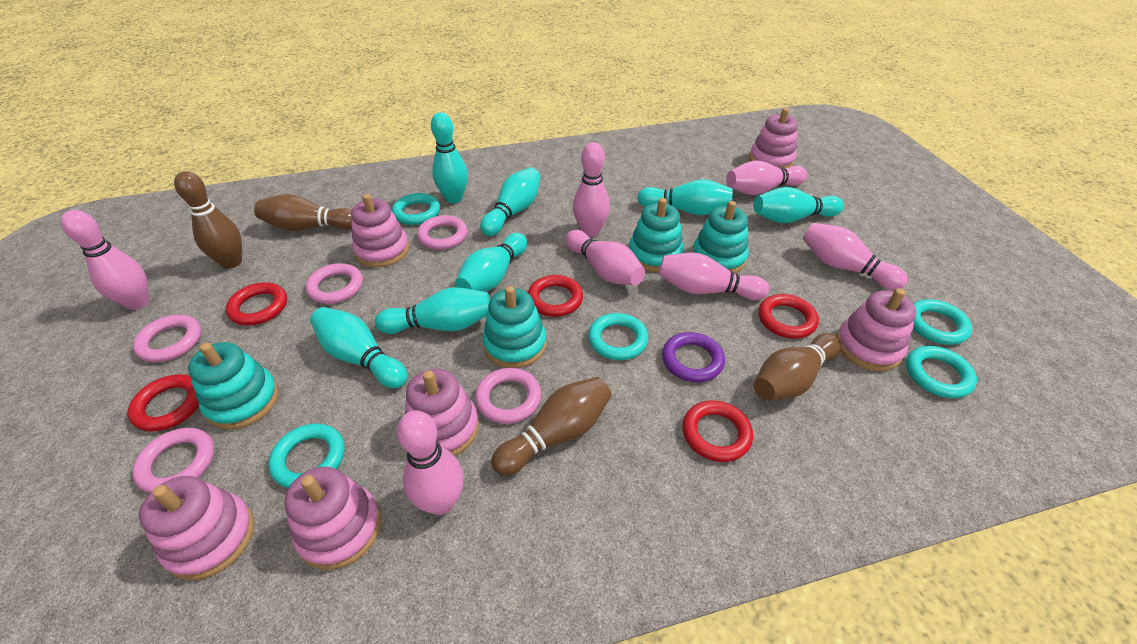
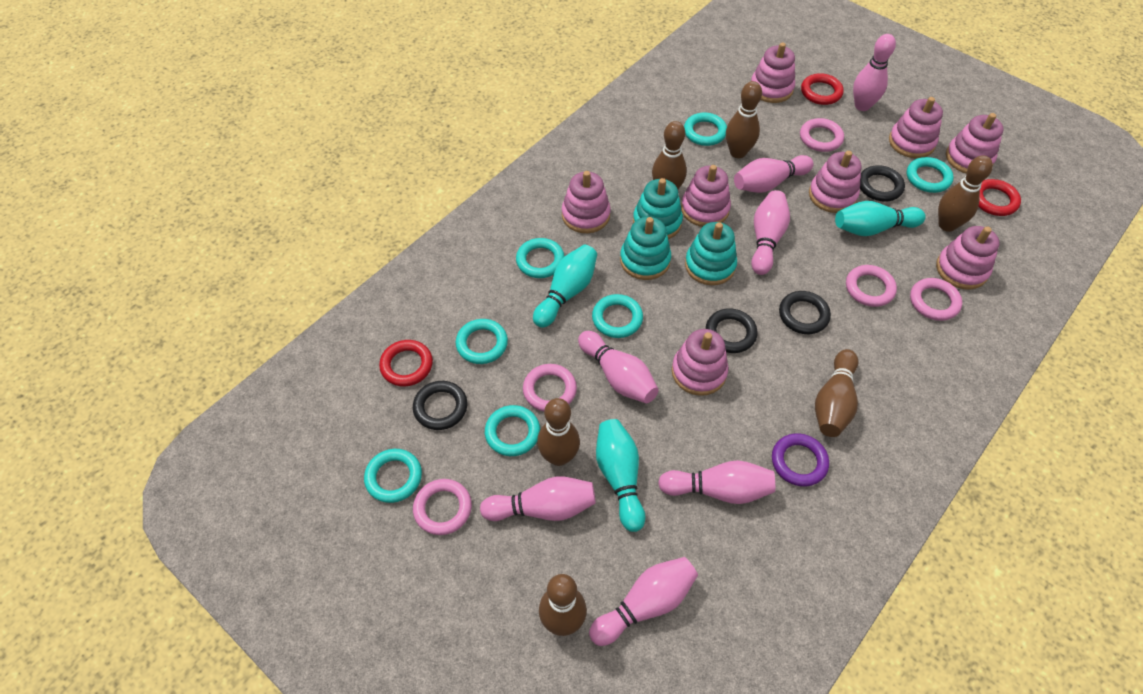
black ring: 0 -> 4
brown bowling pin: 4 -> 6
pink stacking toy: 6 -> 8
red ring: 5 -> 3
turquoise bowling pin: 7 -> 3
turquoise ring: 5 -> 7
turquoise stacking toy: 4 -> 3

